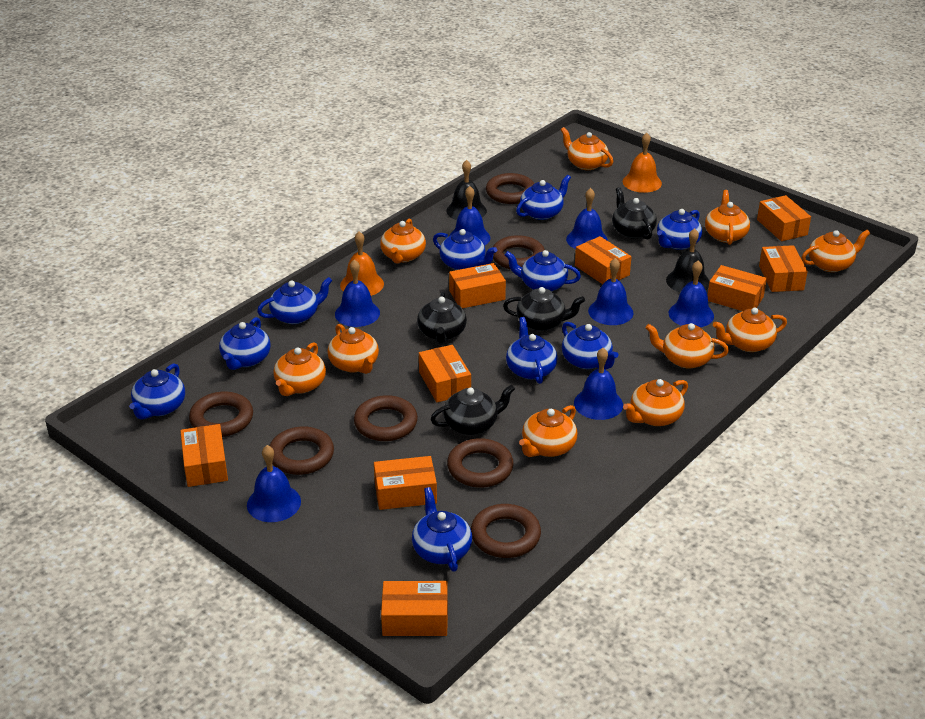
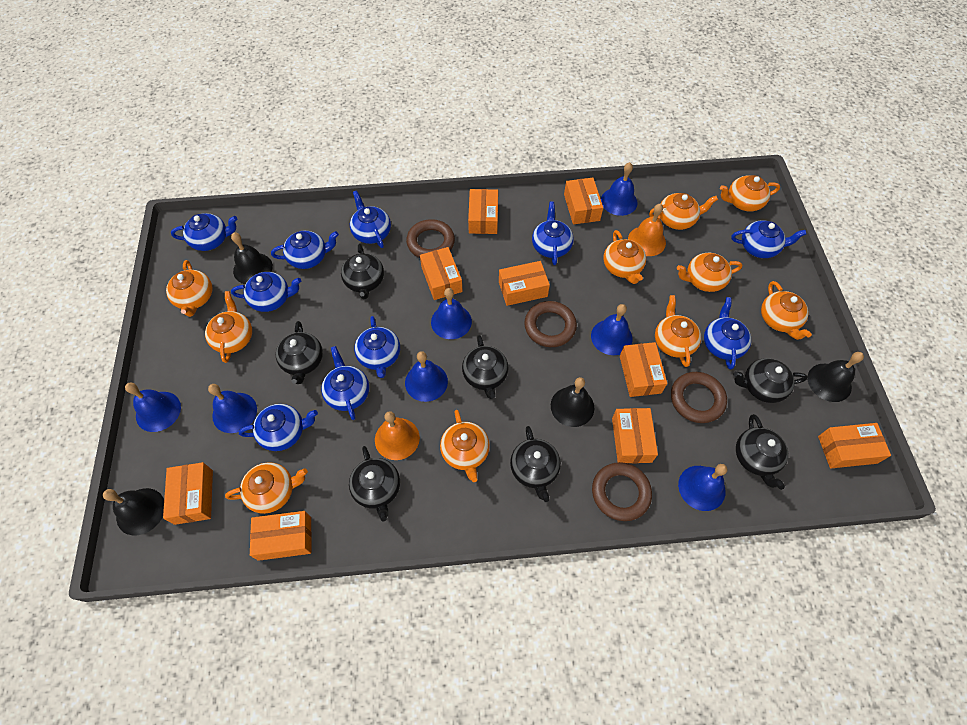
black bell: 2 -> 4
black teapot: 4 -> 7
brown ring: 7 -> 4

